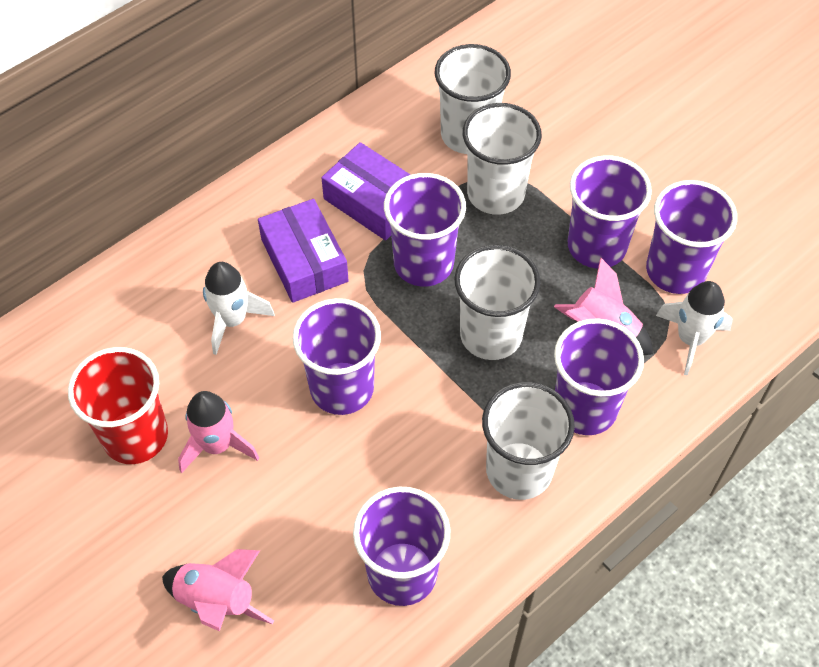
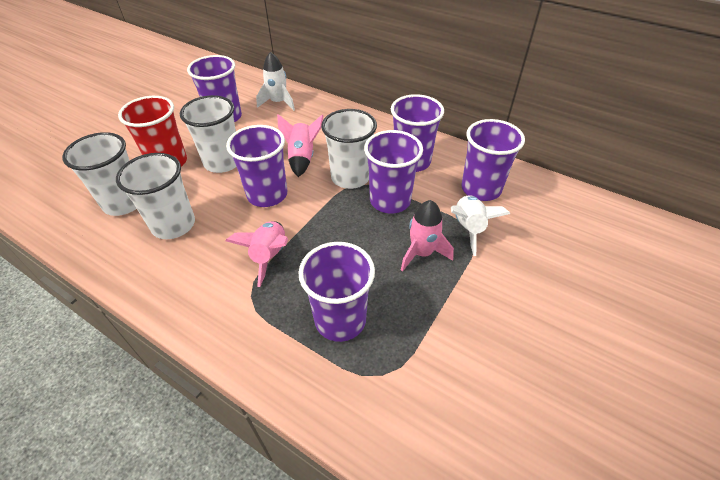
purple box: 2 -> 0

